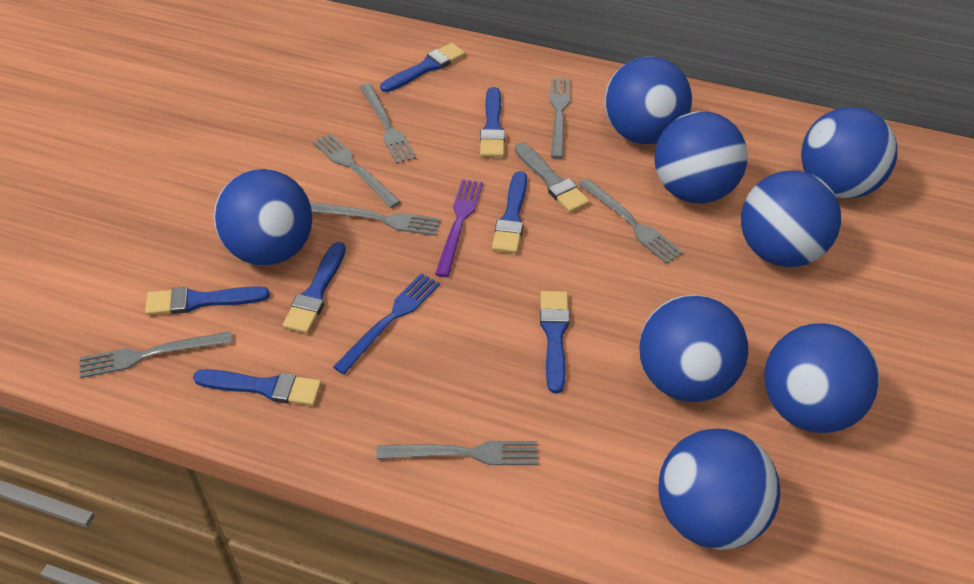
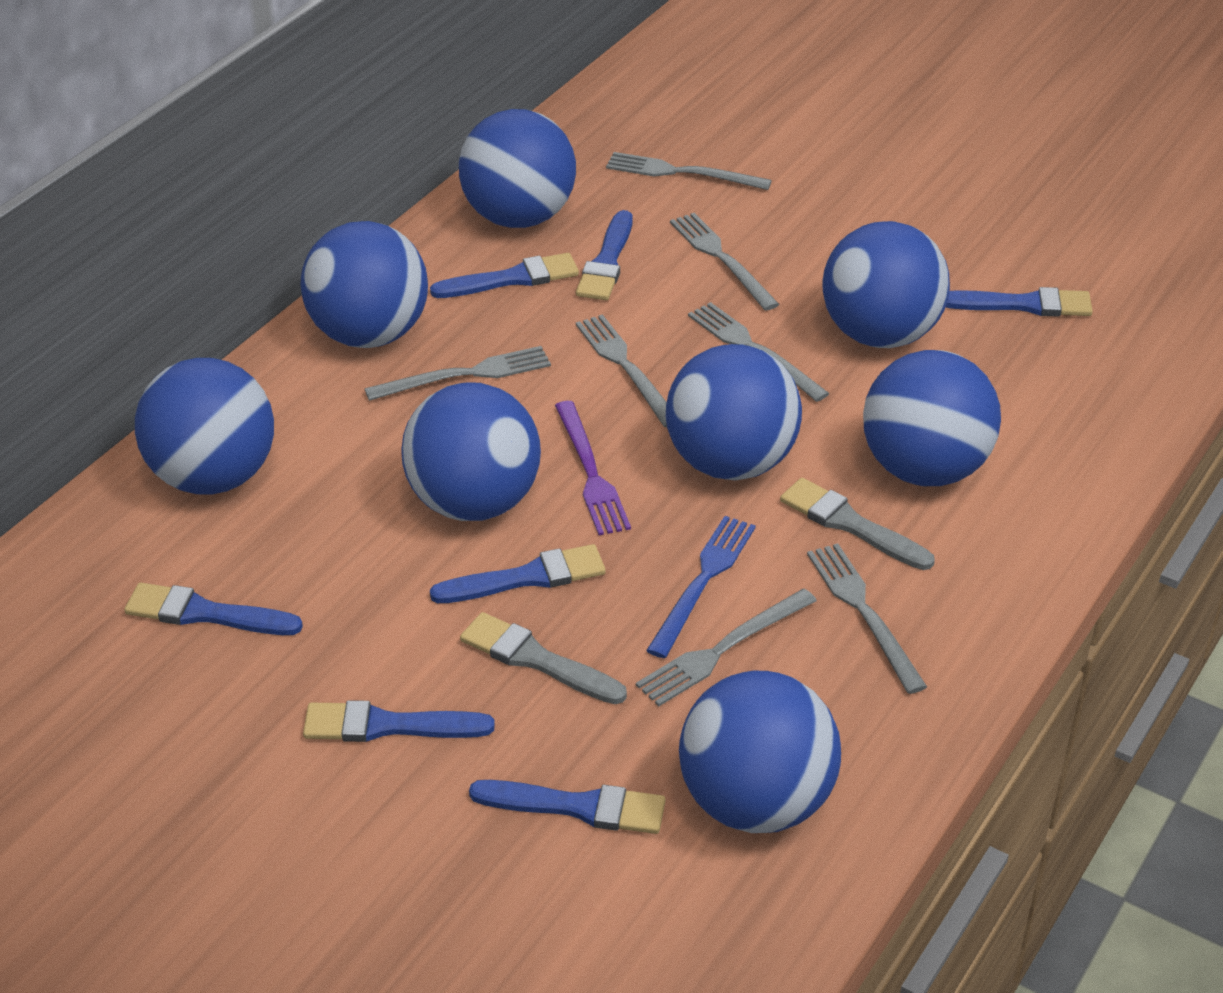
grey brush: 1 -> 2

